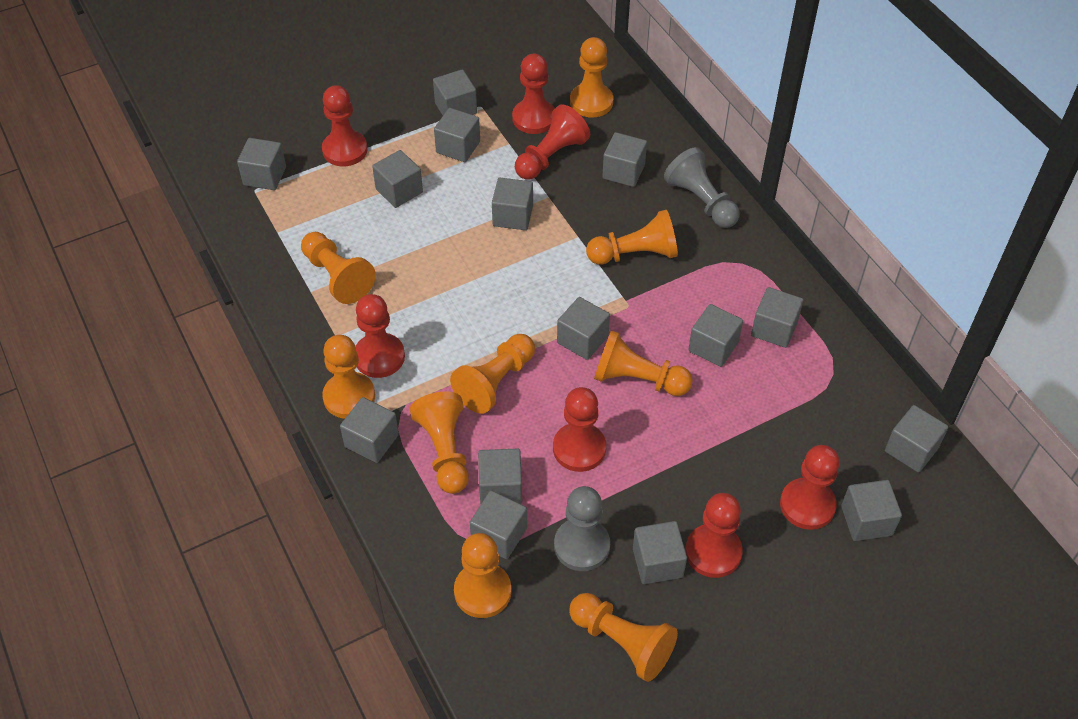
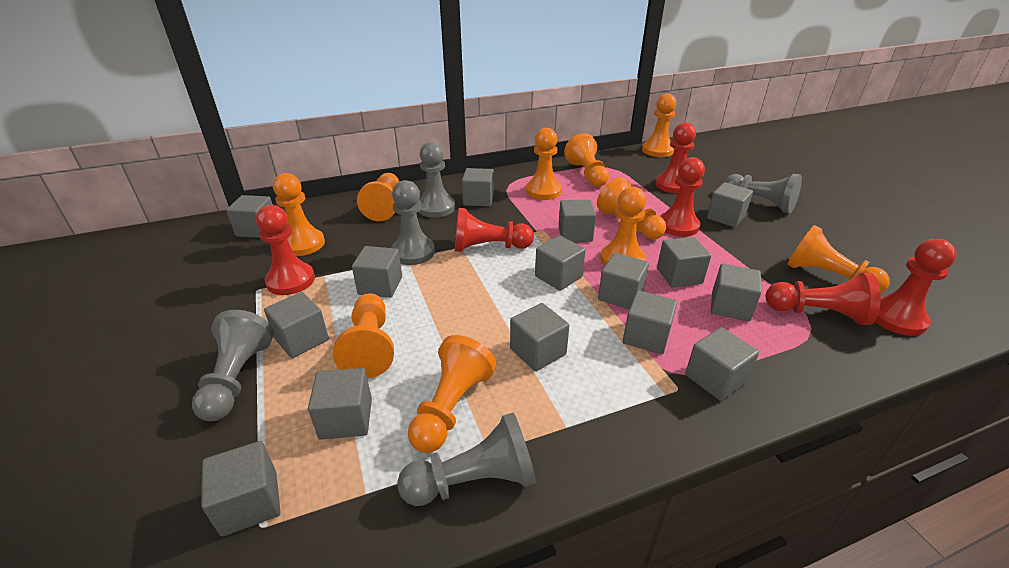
grey pawn: 2 -> 5
orange pawn: 9 -> 10
red pawn: 7 -> 6

